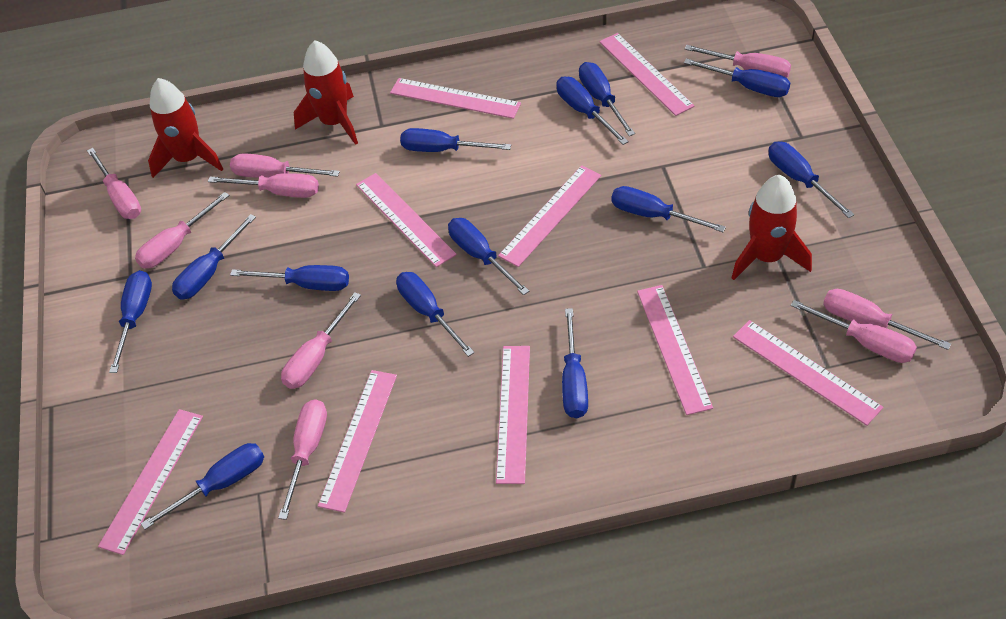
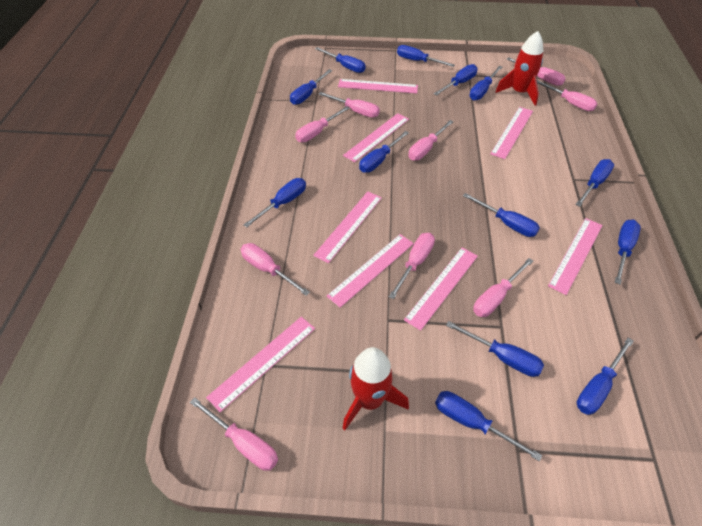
pink ruler: 9 -> 8
red rocket: 3 -> 2

